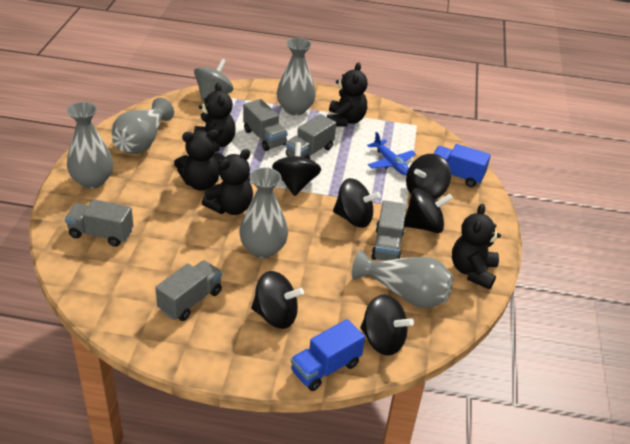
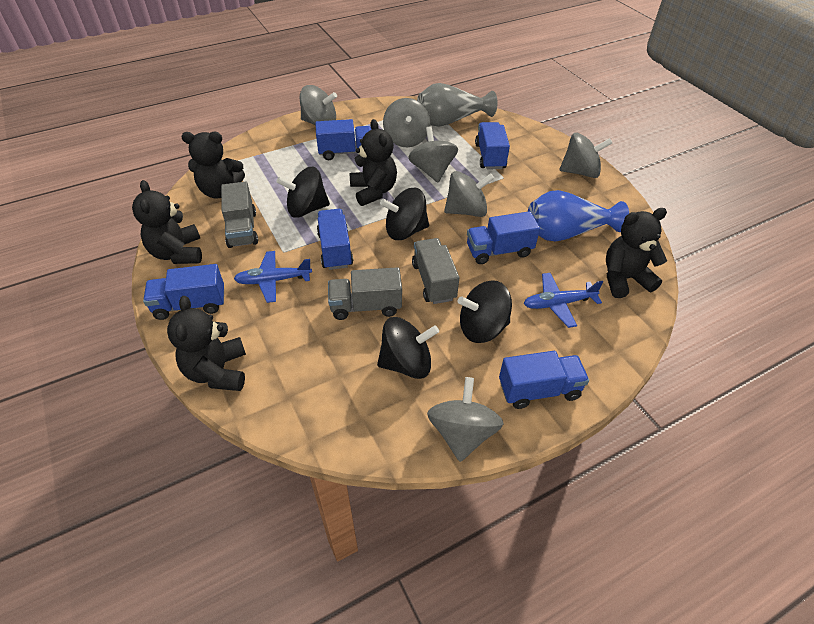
black spinning top: 6 -> 4
blue plane: 1 -> 2
blue truck: 2 -> 6
blue vase: 0 -> 1
grey spinning top: 1 -> 6
grey truck: 5 -> 3
grey vase: 5 -> 1

